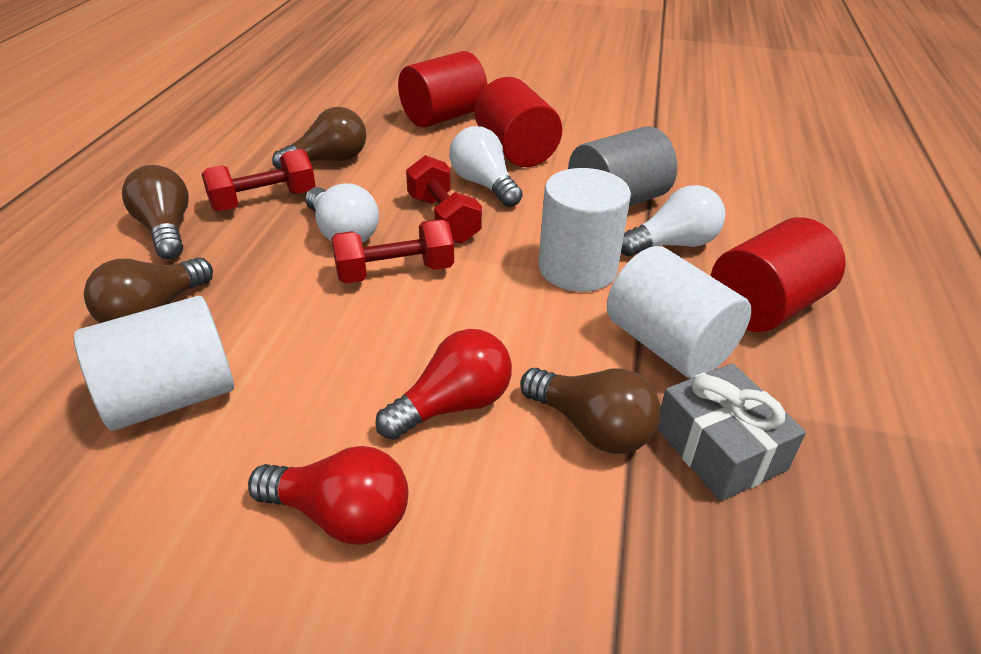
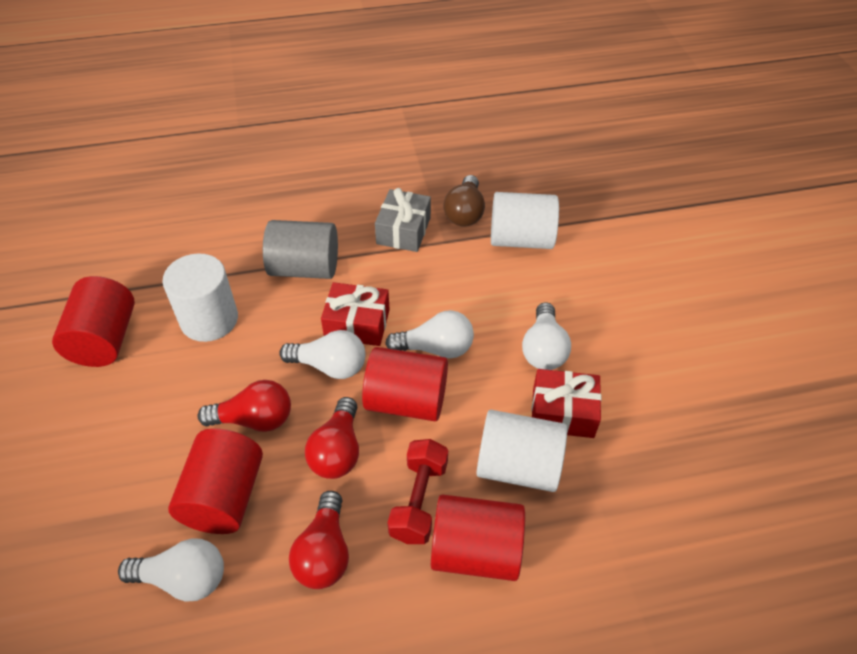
brown light bulb: 4 -> 1
red cylinder: 3 -> 4
red dumbbell: 3 -> 1
red gift: 0 -> 2
red light bulb: 2 -> 3
white light bulb: 3 -> 4

